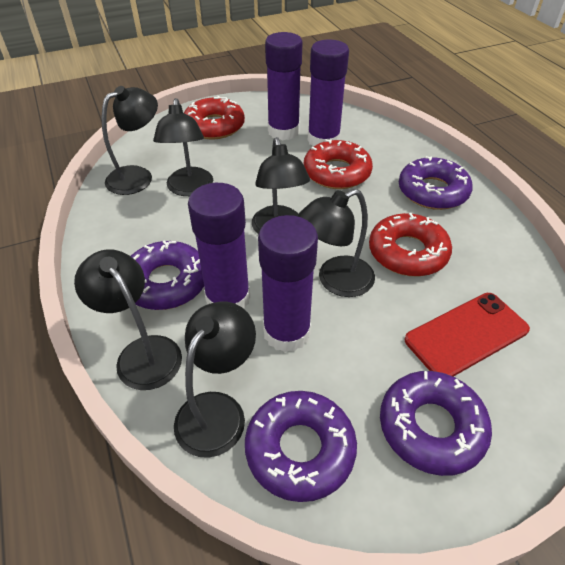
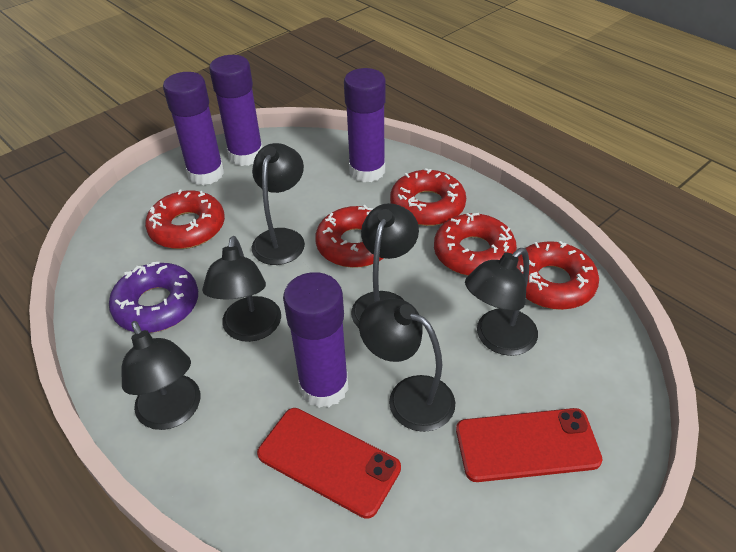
purple donut: 4 -> 1
red donut: 3 -> 5
red phone: 1 -> 2

